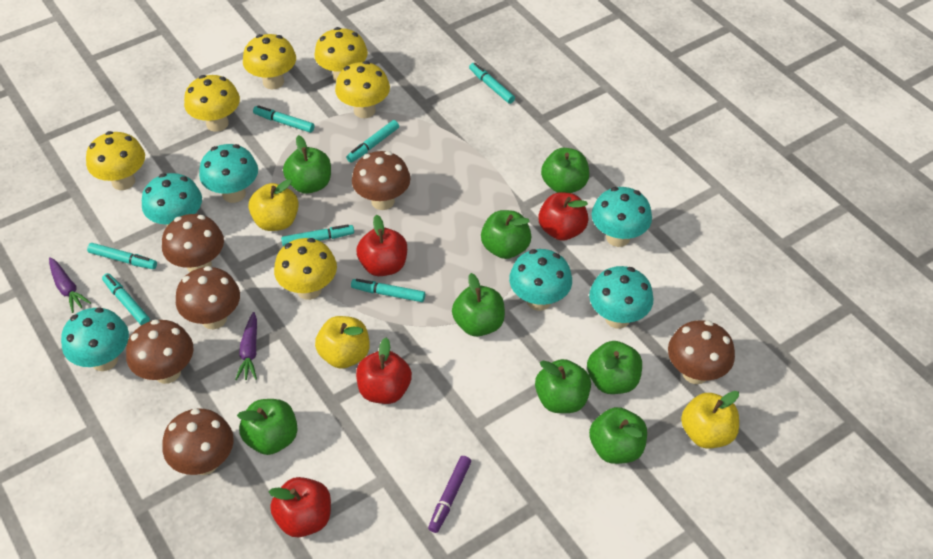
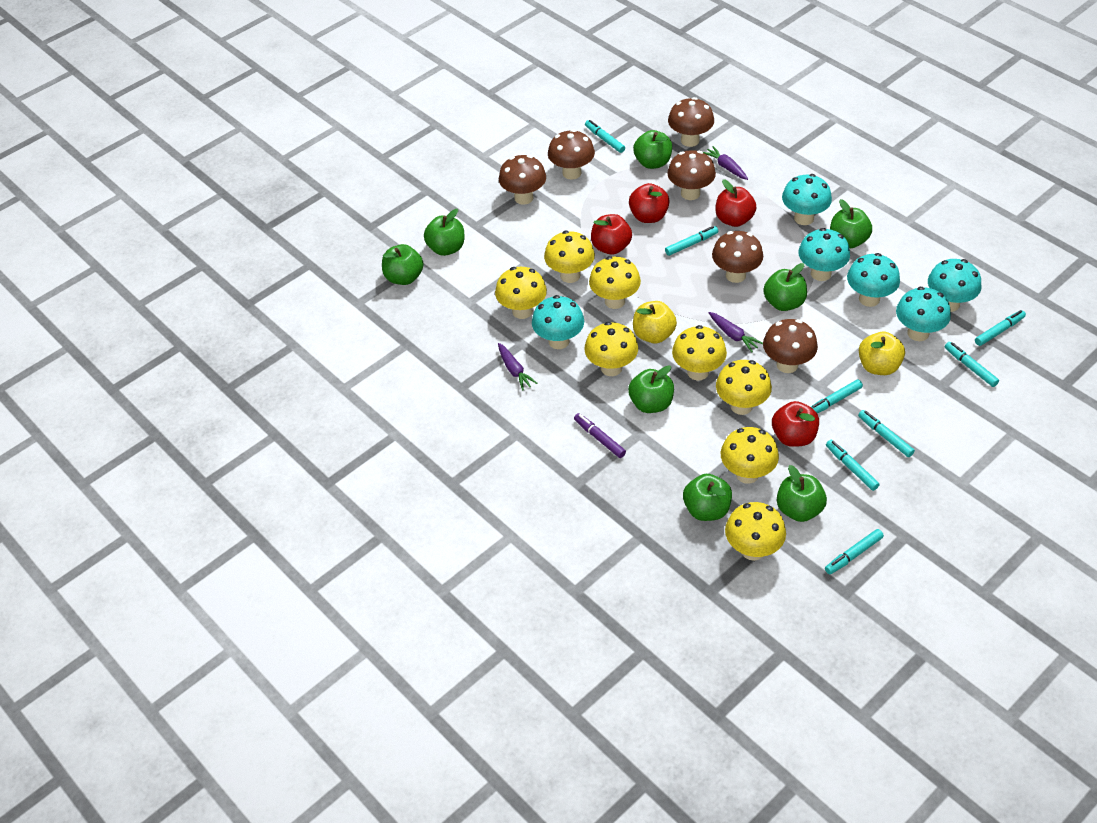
purple carrot: 2 -> 3
turquoise marker: 7 -> 8
yellow apple: 3 -> 2
yellow mushroom: 6 -> 8

